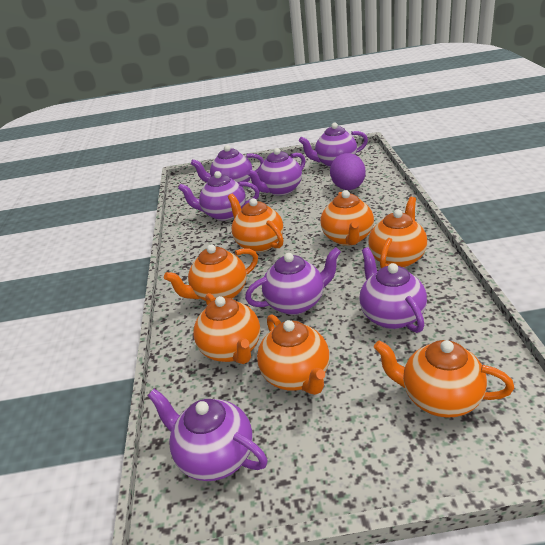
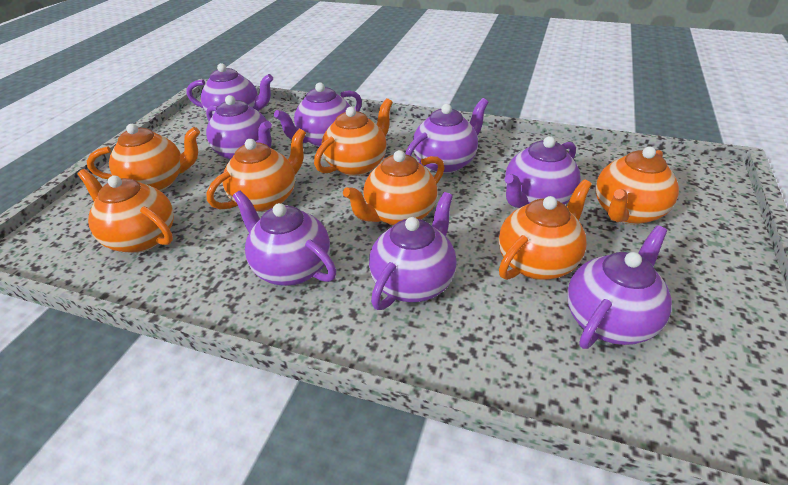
purple egg: 1 -> 0
purple teapot: 7 -> 8

